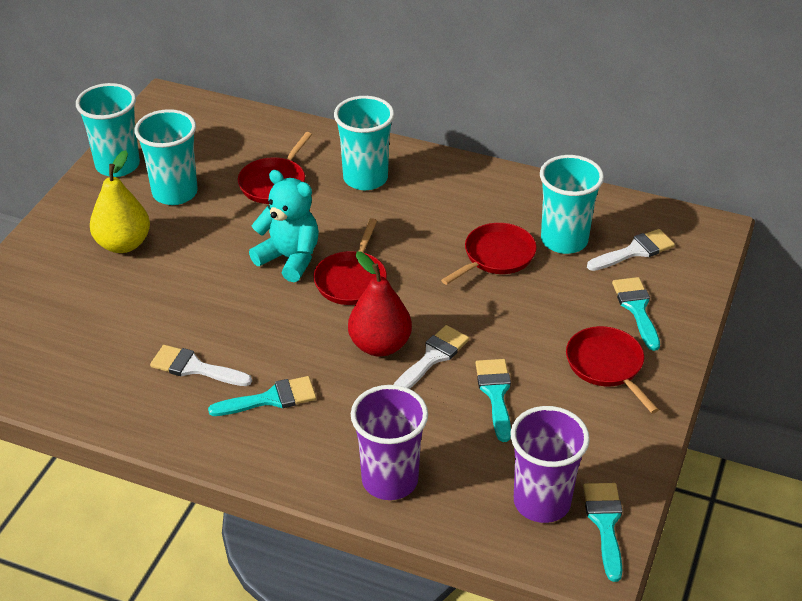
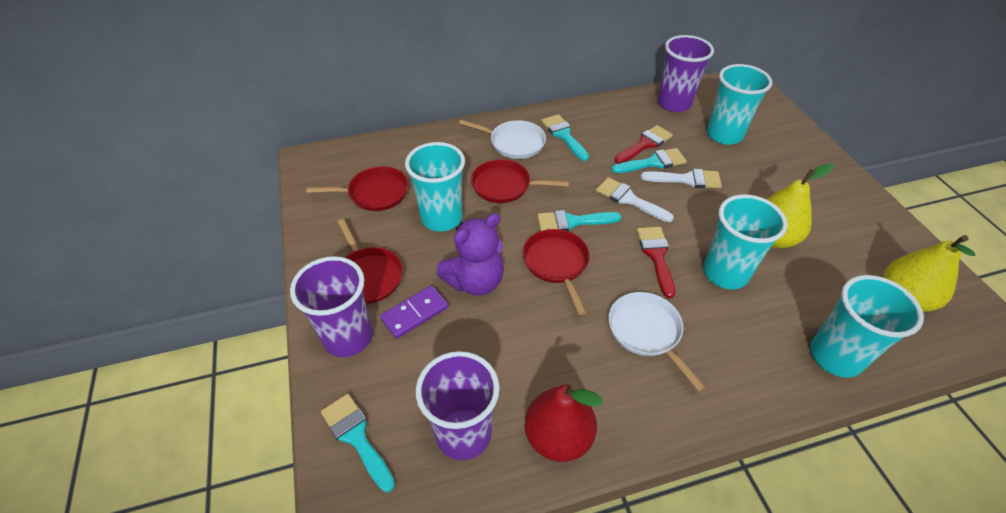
purple cup: 2 -> 3
purple domino: 0 -> 1
purple teddy bear: 0 -> 1
red brush: 0 -> 2
turquoise teddy bear: 1 -> 0
white brush: 3 -> 2
white pan: 0 -> 2
yellow pear: 1 -> 2

